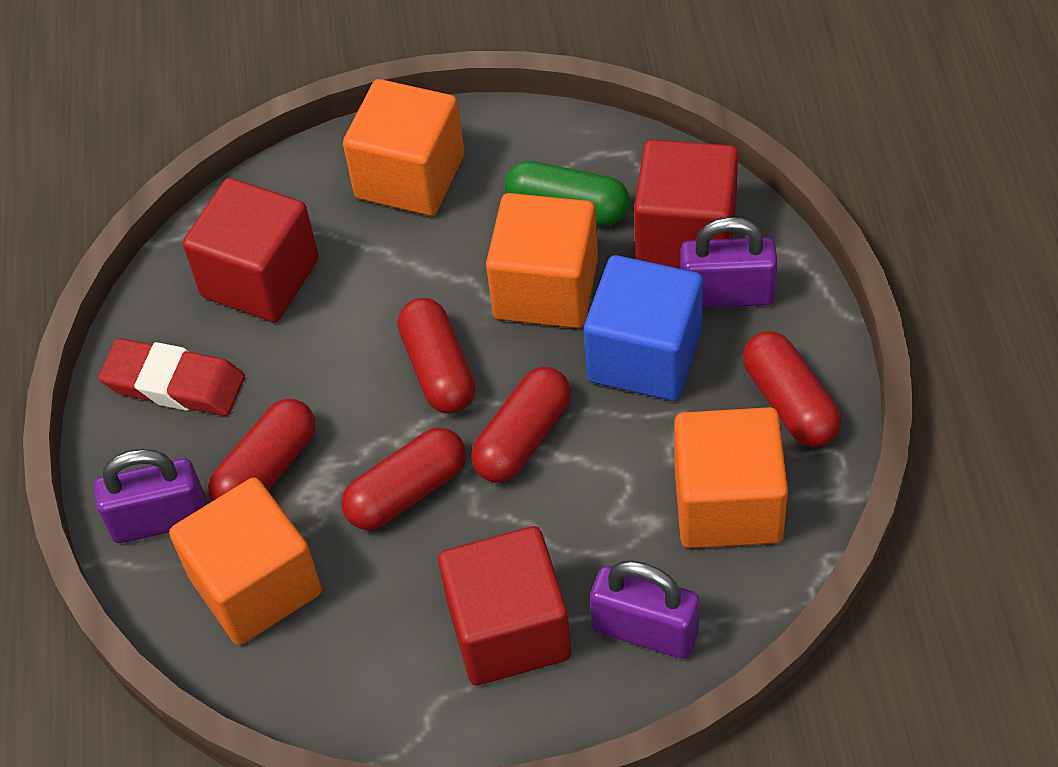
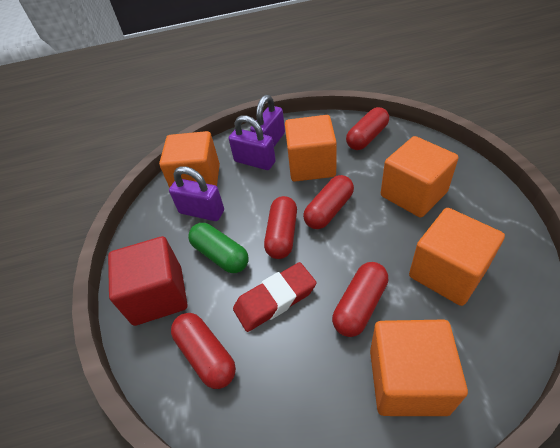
blue cube: 1 -> 0
orange cube: 4 -> 5
red cube: 3 -> 1

